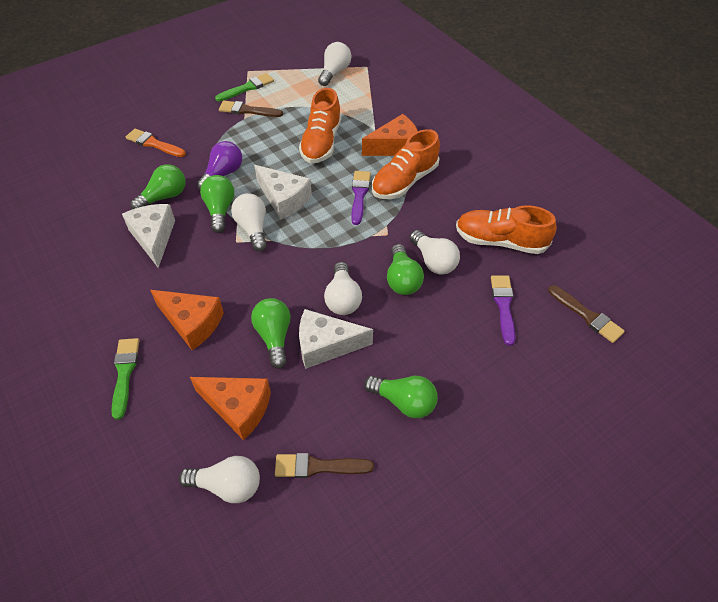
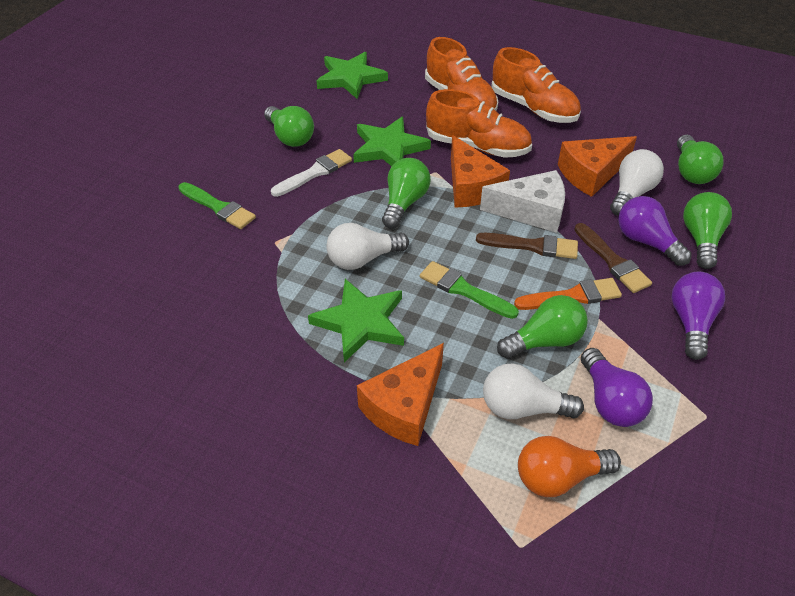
brown brush: 3 -> 2
green star: 0 -> 3
orange light bulb: 0 -> 1
purple brush: 2 -> 0
purple light bulb: 1 -> 3
white brush: 0 -> 1
white cheese: 3 -> 1
white light bulb: 5 -> 3

